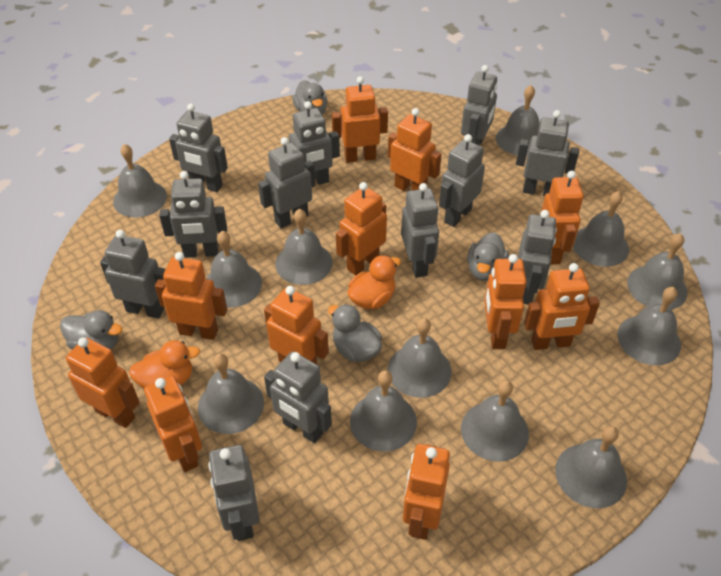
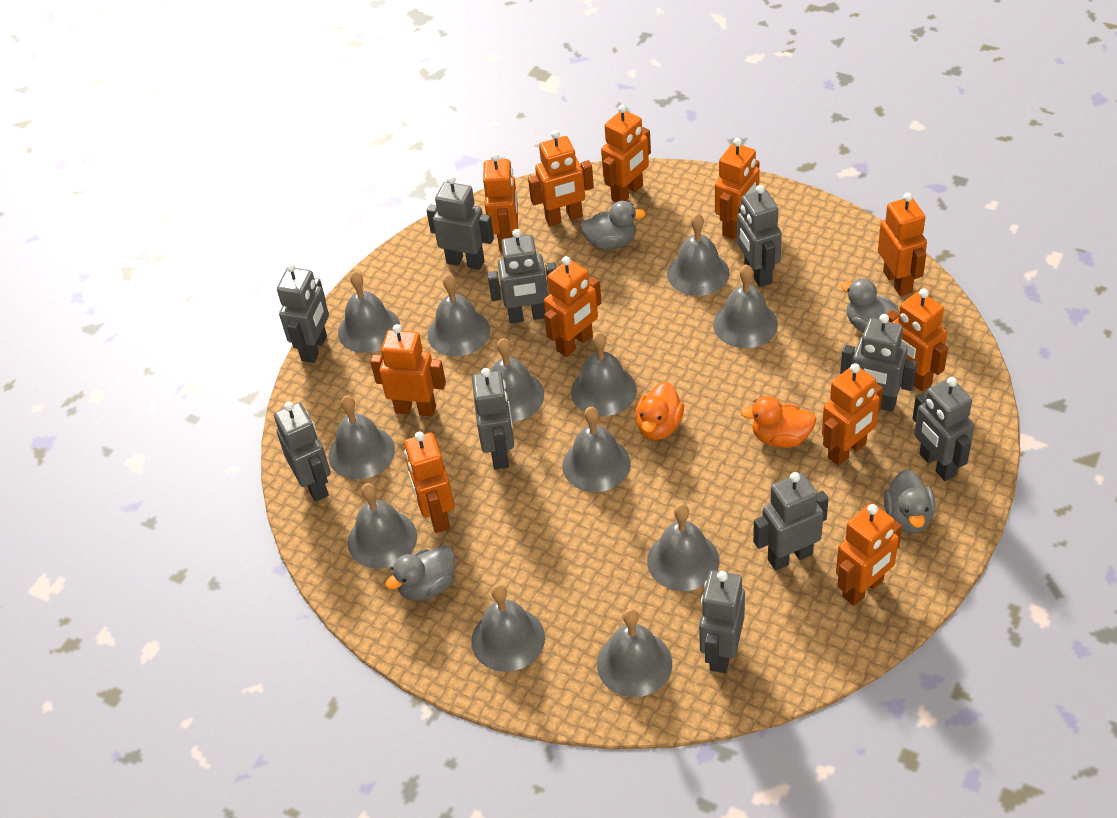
grey robot: 12 -> 10

